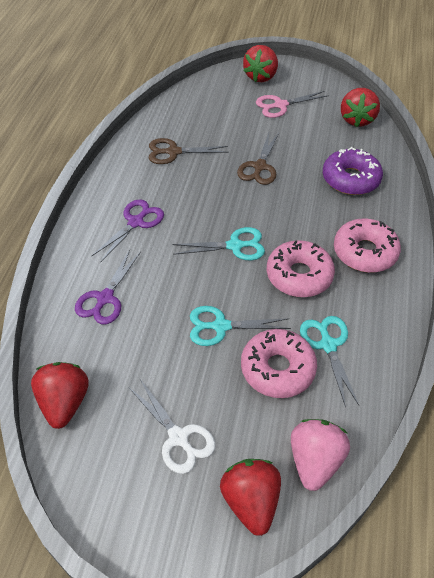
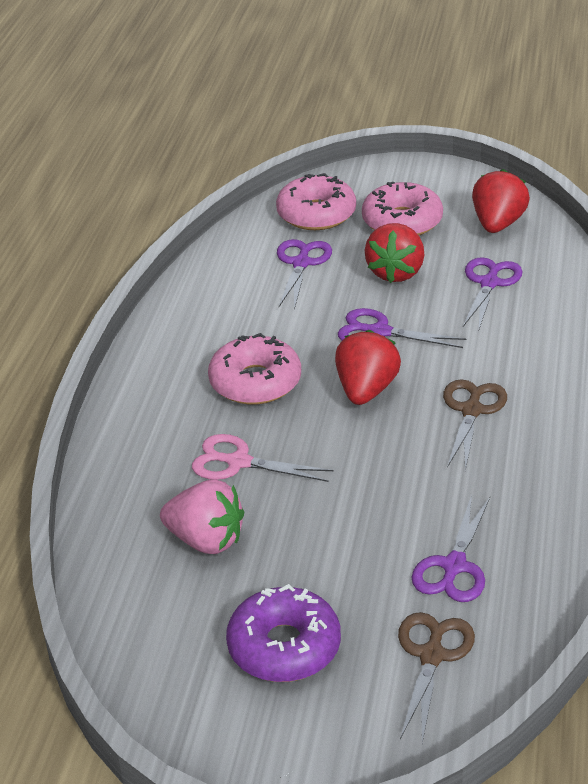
purple scissors: 2 -> 4
red strawberry: 4 -> 3
turquoise scissors: 3 -> 0
white scissors: 1 -> 0

